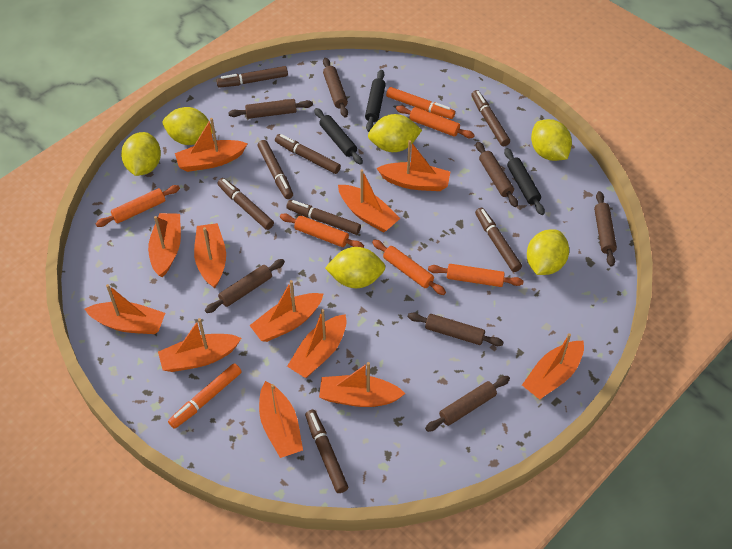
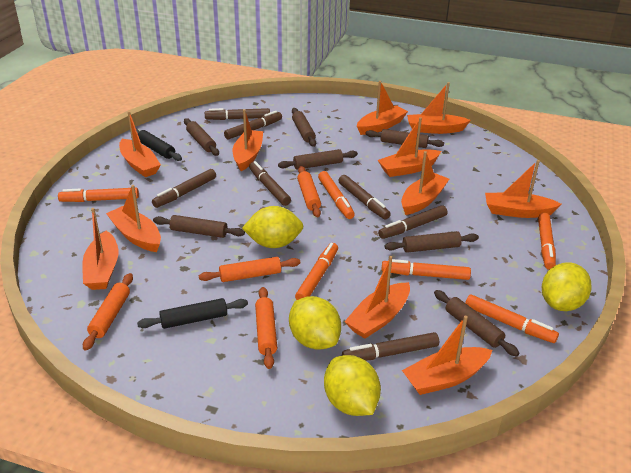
black rolling pin: 3 -> 2
brown marker: 8 -> 7
orange boat: 12 -> 11
orange marker: 2 -> 6
orange rolling pin: 5 -> 4
yellow lemon: 6 -> 4

